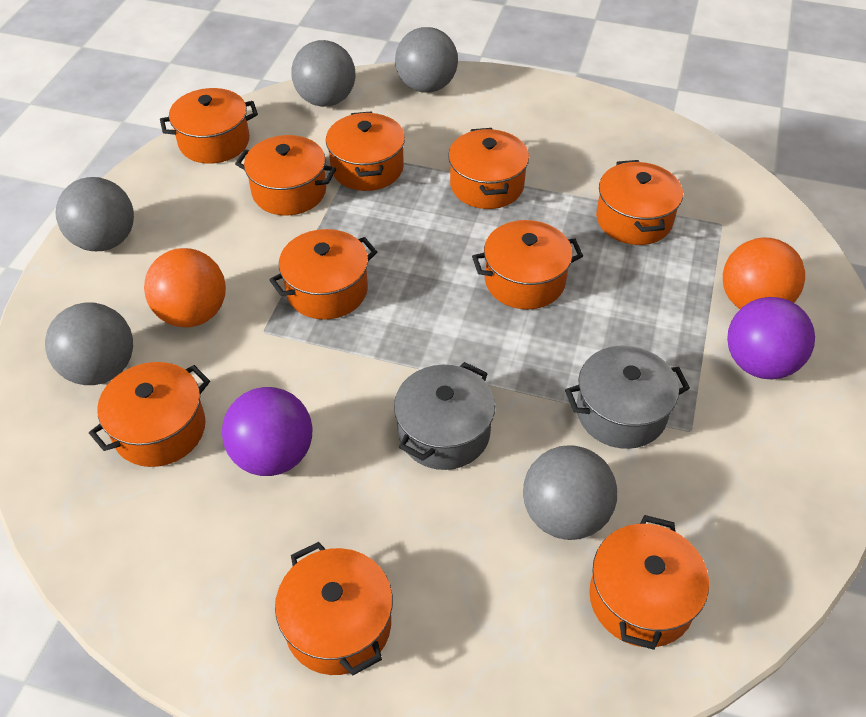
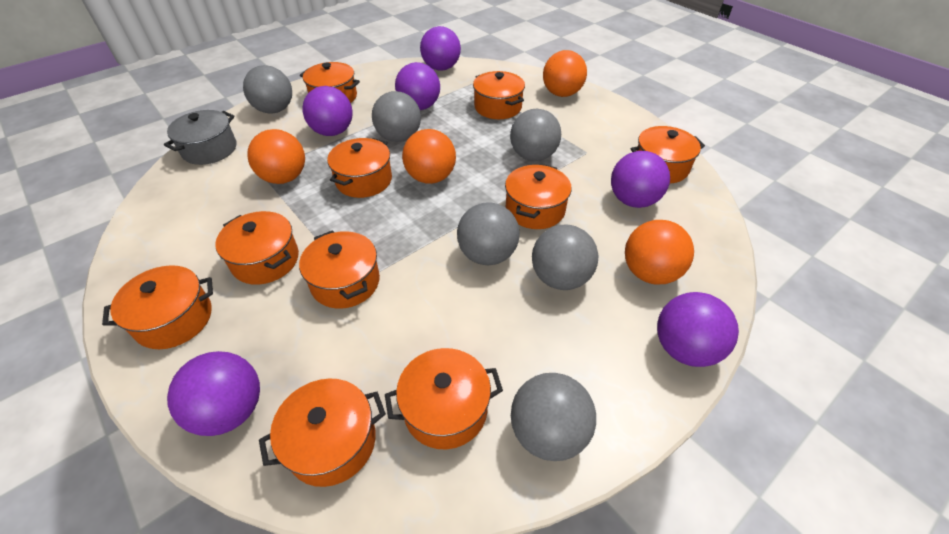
grey ball: 5 -> 6
grey pot: 2 -> 1
orange ball: 2 -> 4
purple ball: 2 -> 6

